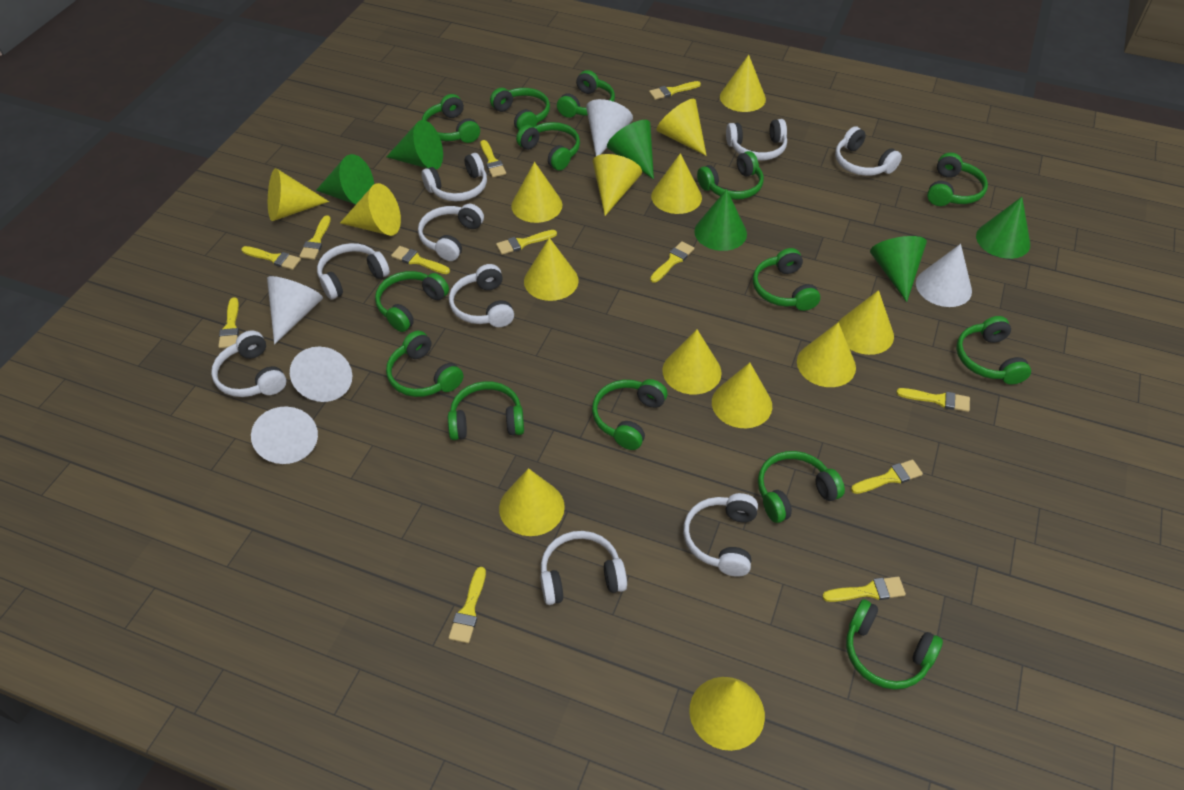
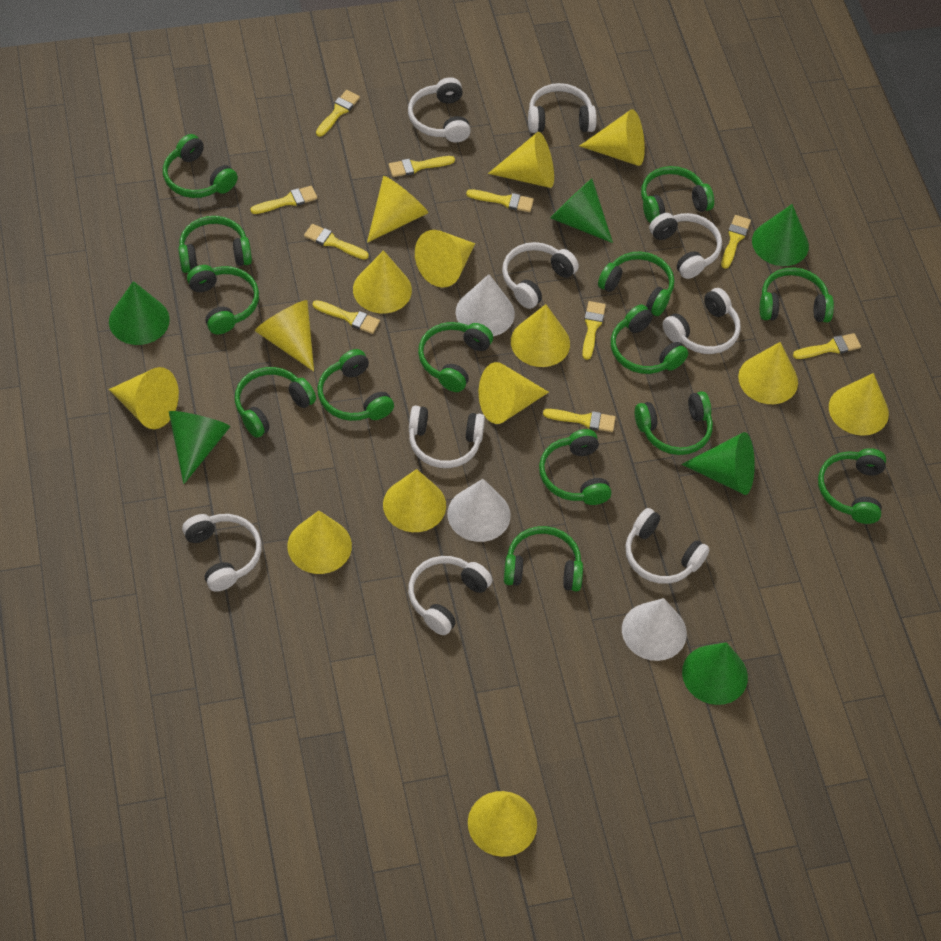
white cone: 5 -> 3
yellow brush: 12 -> 10

